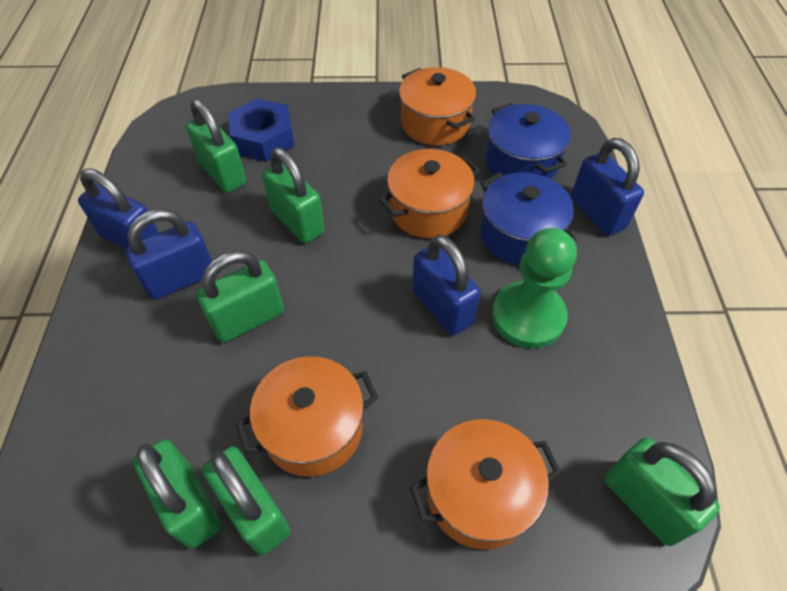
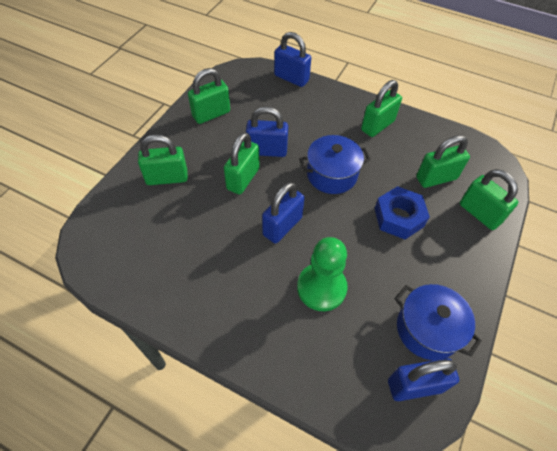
orange pot: 4 -> 0

